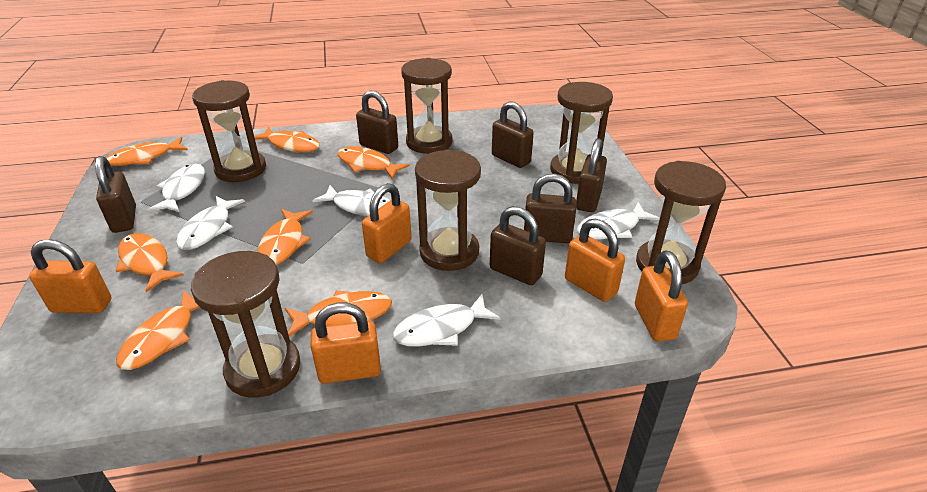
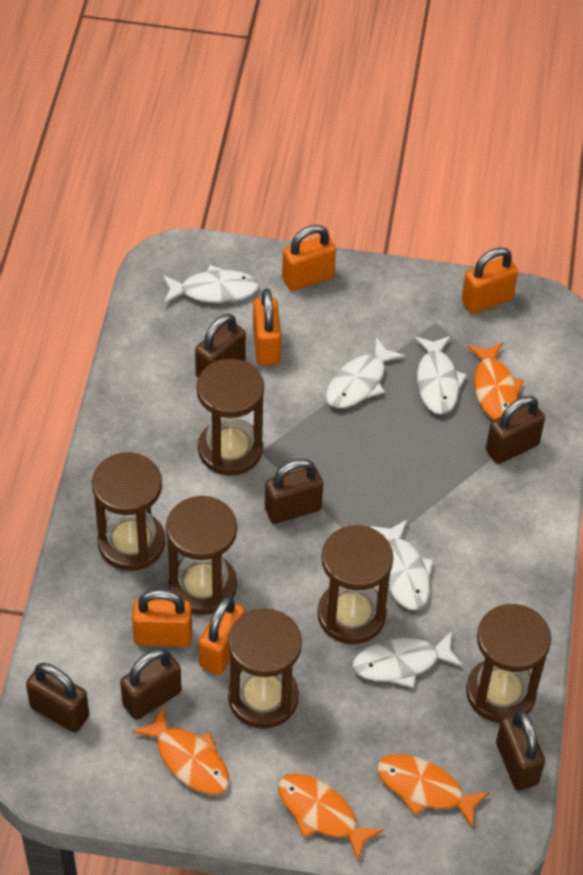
orange fish: 7 -> 4

